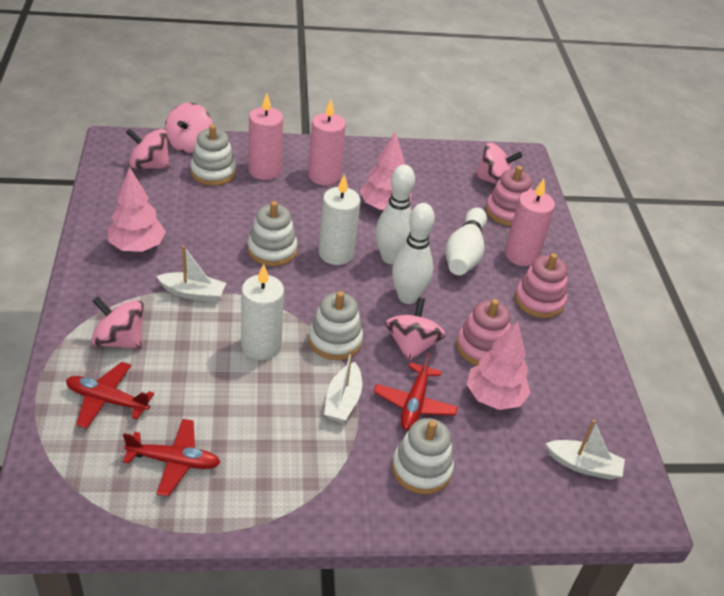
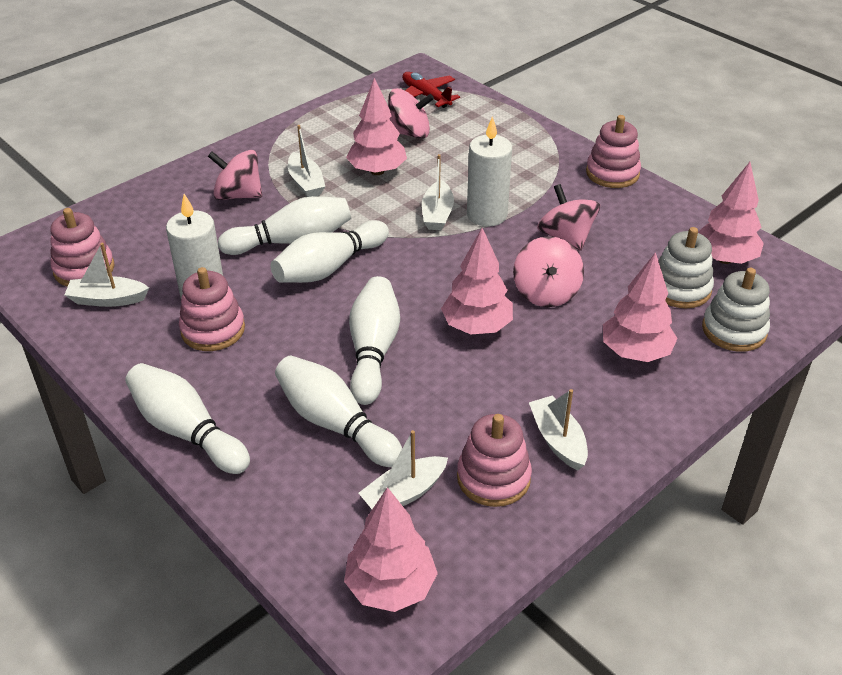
pink candle: 3 -> 0
pink spinning top: 5 -> 4
pink stacking toy: 3 -> 4
pink tree: 3 -> 5
red plane: 3 -> 1
white boat: 3 -> 5
white bowling pin: 3 -> 5
white stacking toy: 4 -> 2

